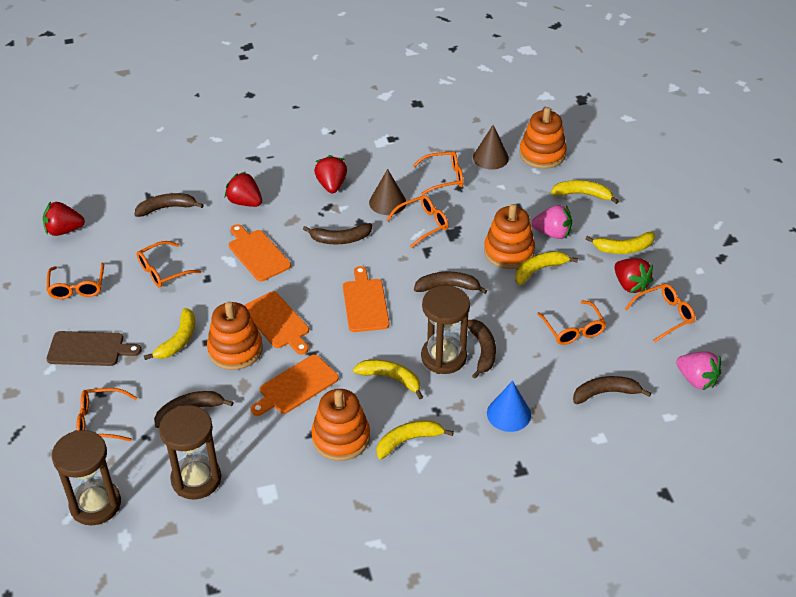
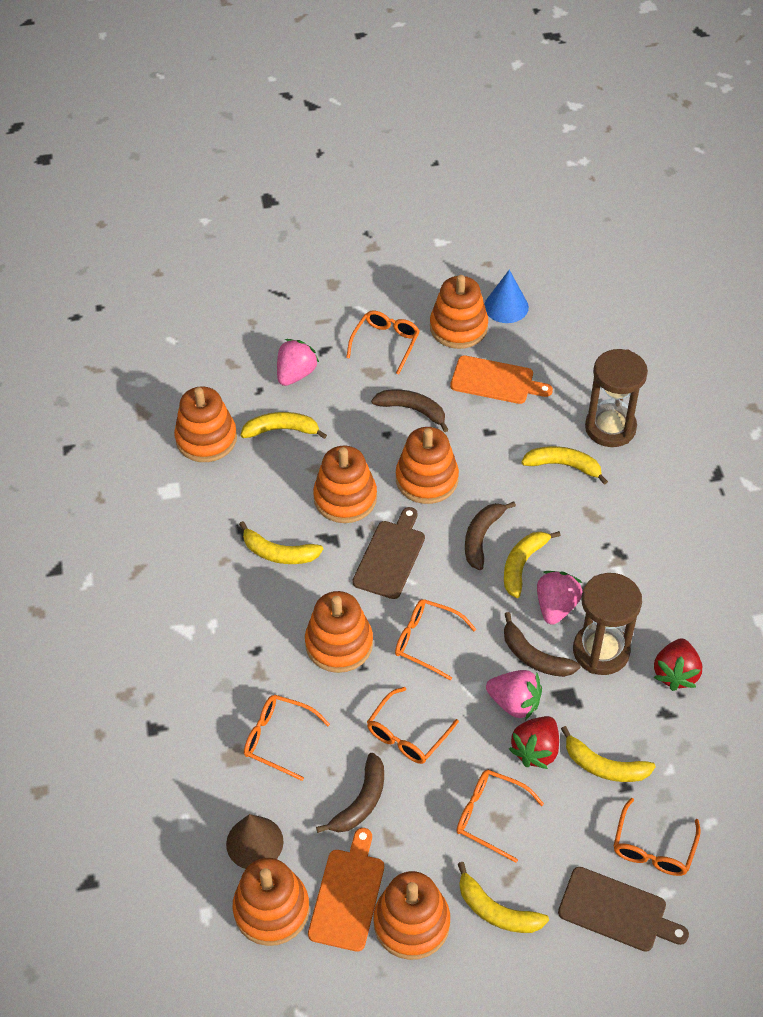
brown banana: 6 -> 4
brown cone: 2 -> 1
brown cutting board: 1 -> 2
brown hourglass: 3 -> 2
orange cutting board: 4 -> 2
orange glasses: 7 -> 6
orange stacking toy: 4 -> 7
pink strawberry: 2 -> 3
red strawberry: 4 -> 2

